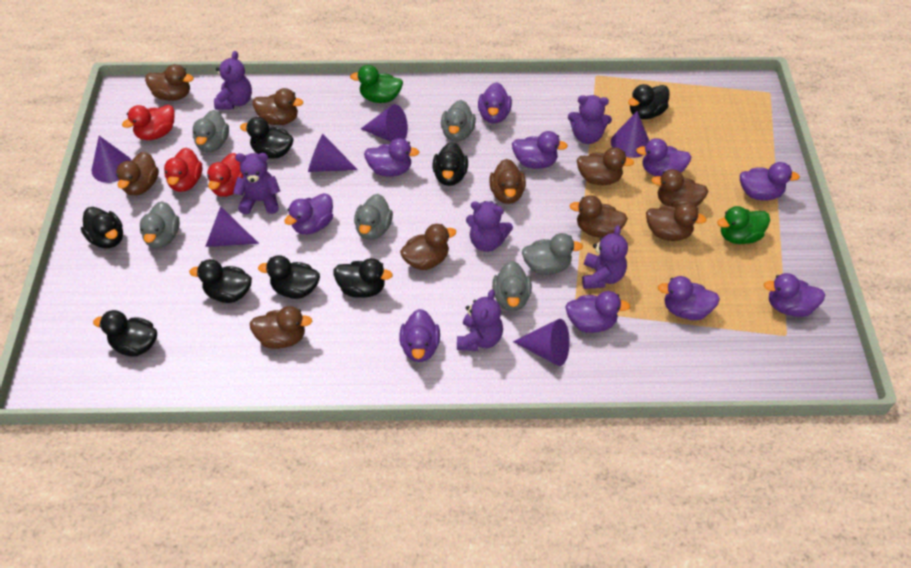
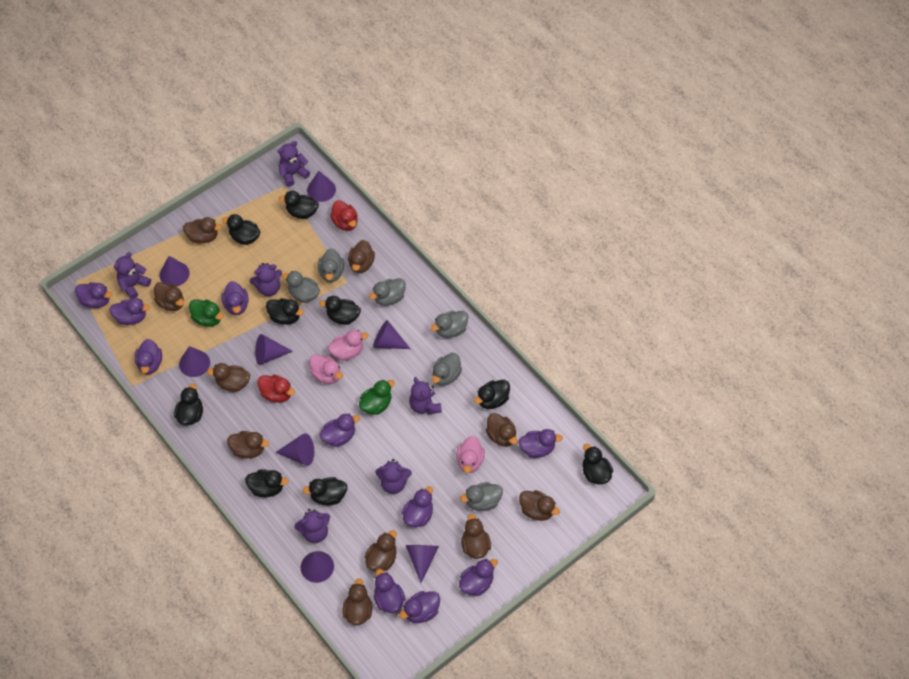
black duck: 8 -> 9
pink duck: 0 -> 3
purple cone: 6 -> 8
red duck: 3 -> 2

